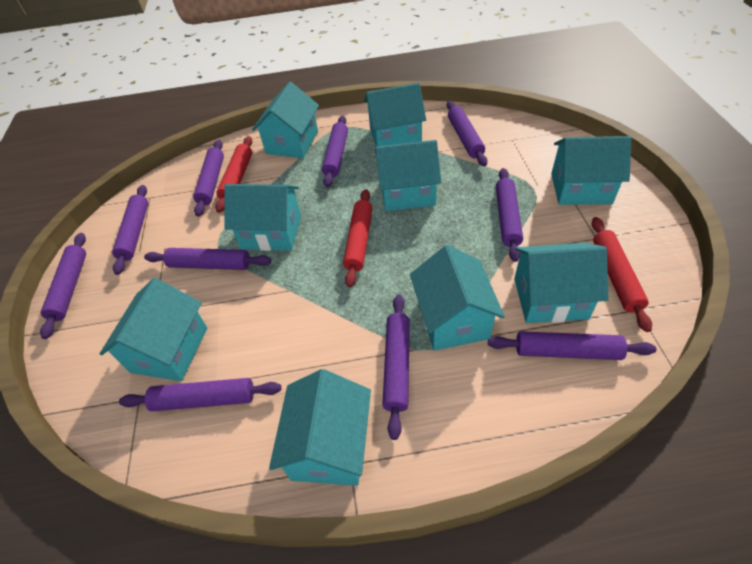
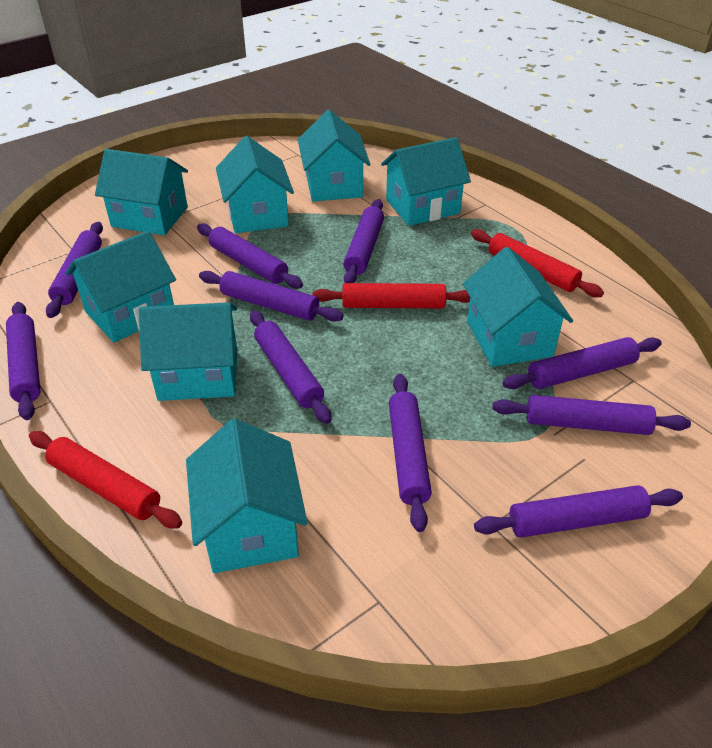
turquoise house: 9 -> 8

